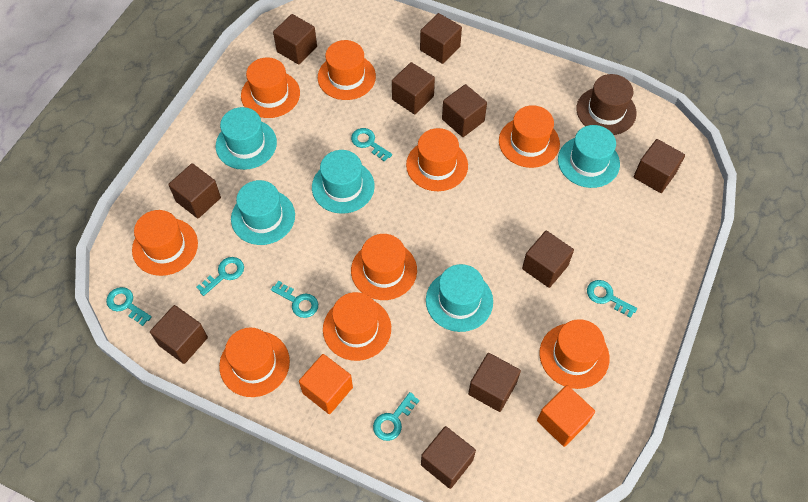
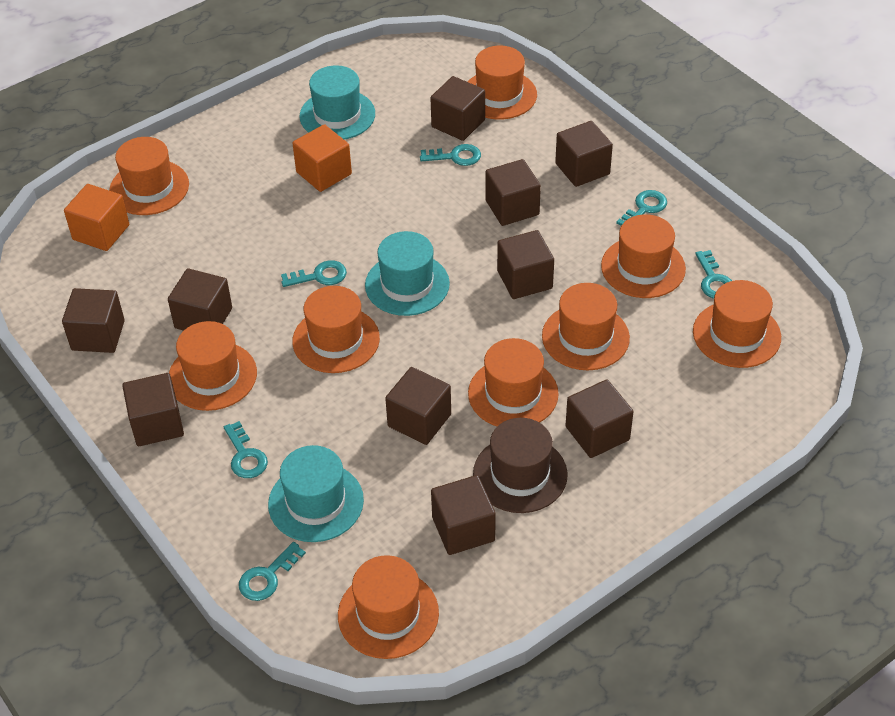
turquoise hat: 5 -> 3

